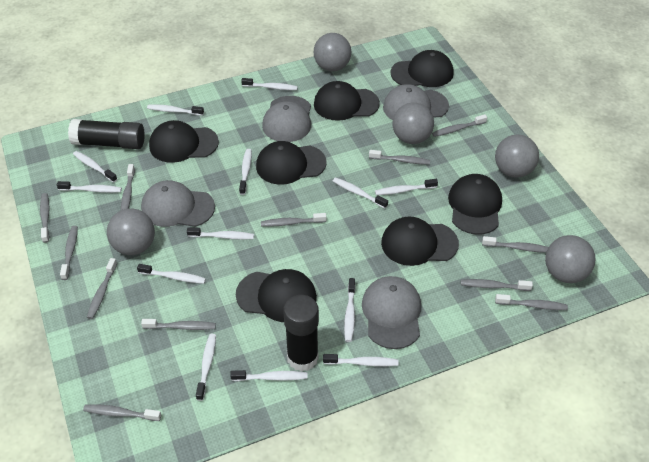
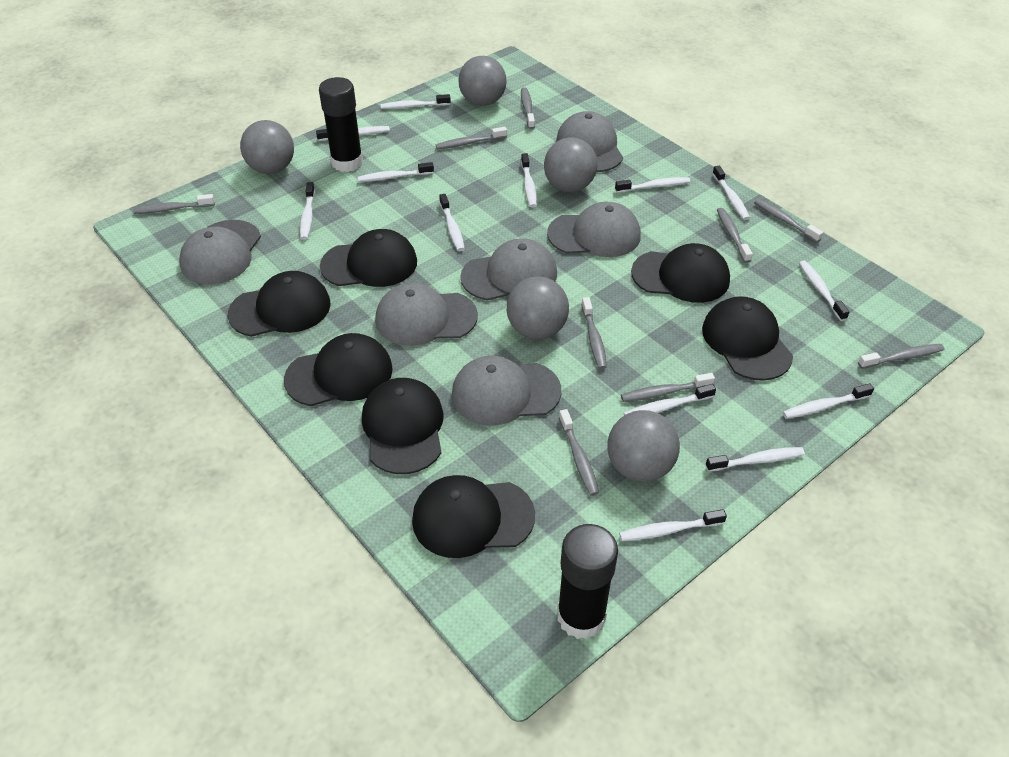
grey cap: 4 -> 6
grey toothbrush: 12 -> 9

